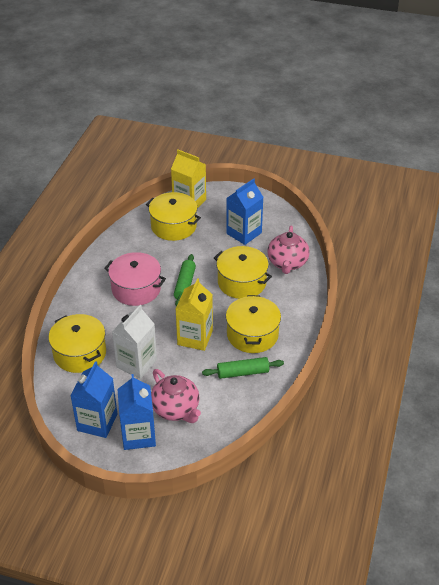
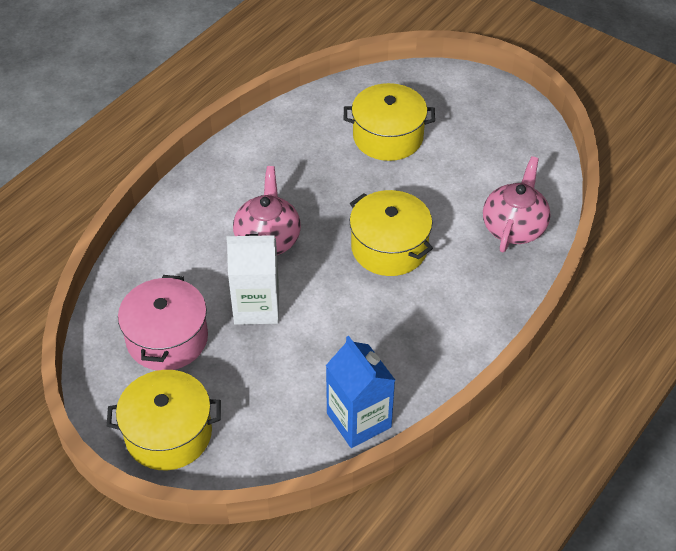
blue carton: 3 -> 1
green rolling pin: 2 -> 0
yellow carton: 2 -> 0
yellow pot: 4 -> 3

